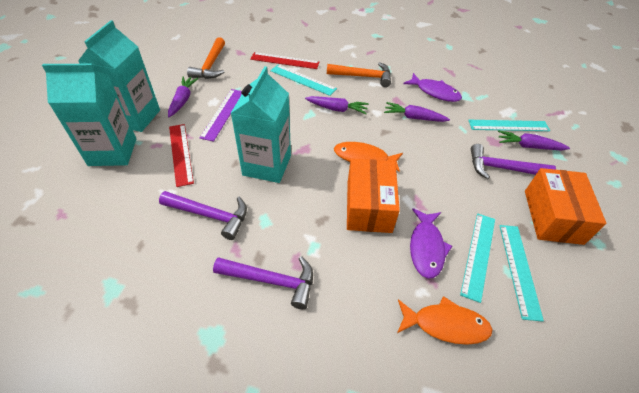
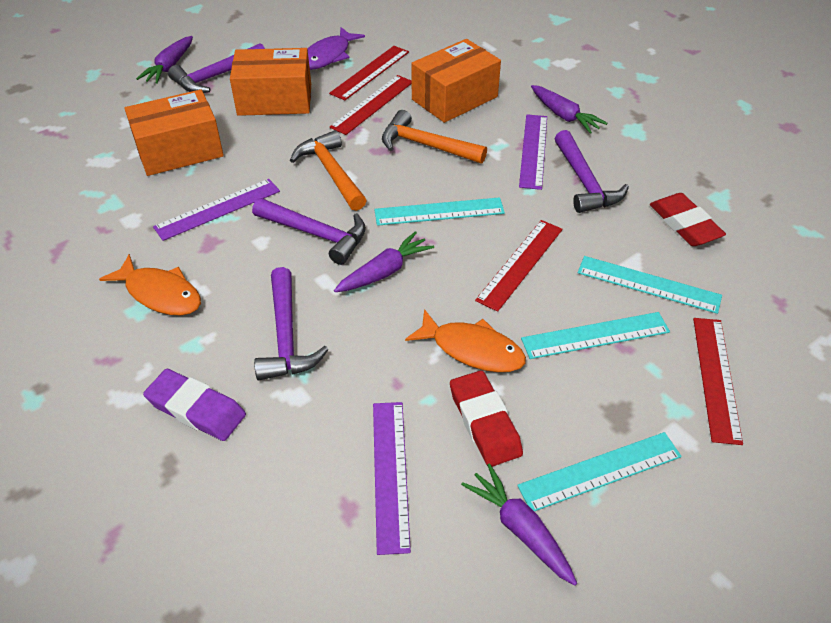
orange box: 2 -> 3
purple eraser: 0 -> 1
purple fish: 2 -> 1
purple hammer: 3 -> 4
purple ruler: 1 -> 3
red eraser: 0 -> 2
red ruler: 2 -> 4
turquoise carton: 3 -> 0

